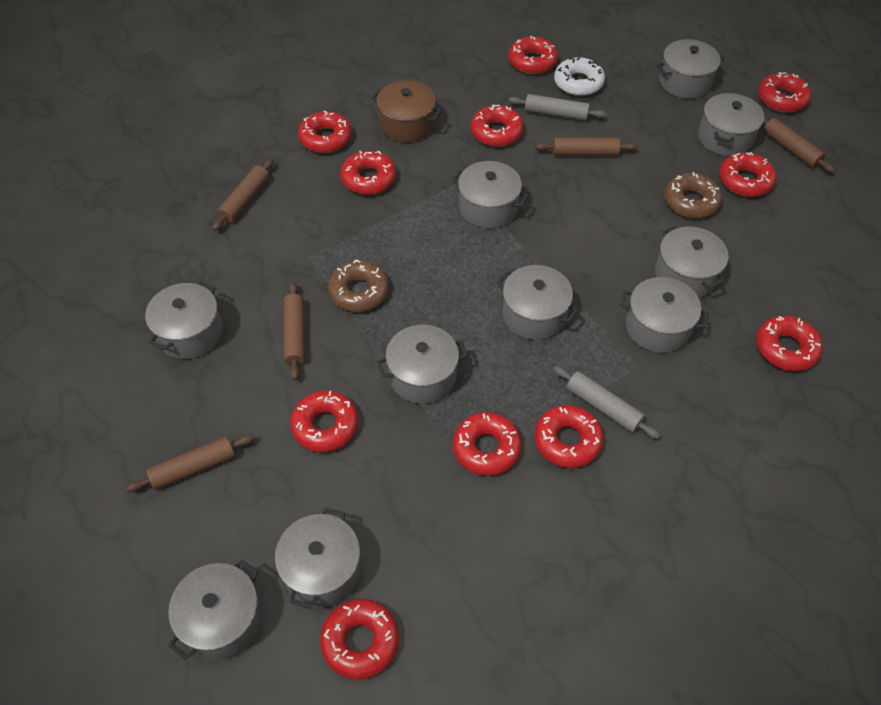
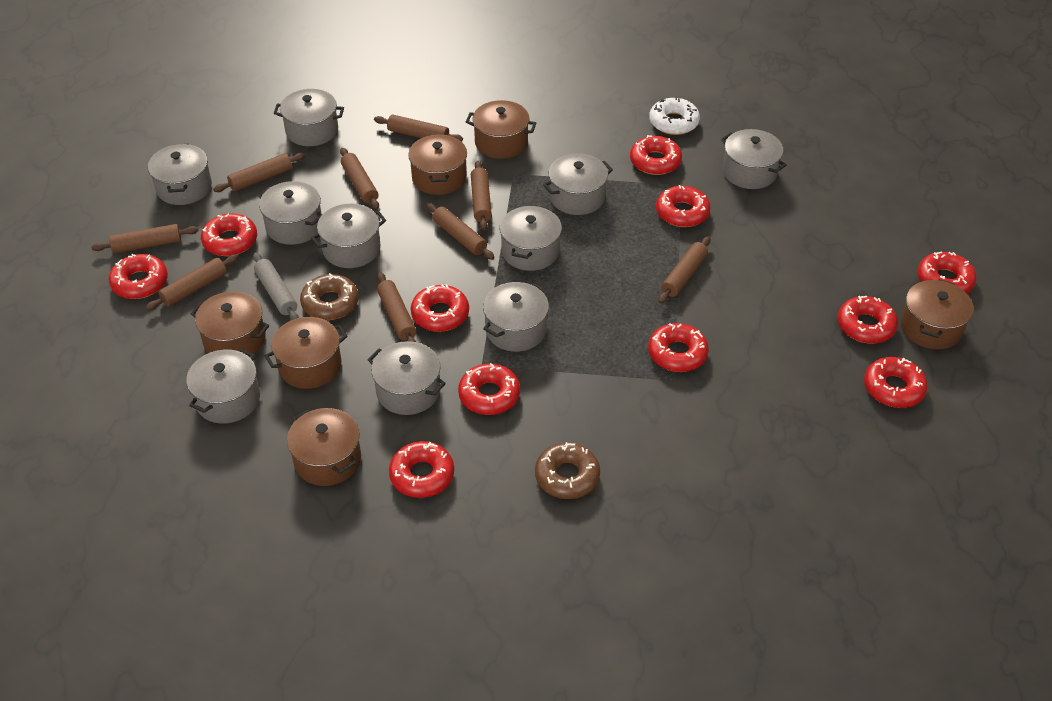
brown pot: 1 -> 6
brown rolling pin: 5 -> 9
grey rolling pin: 2 -> 1

